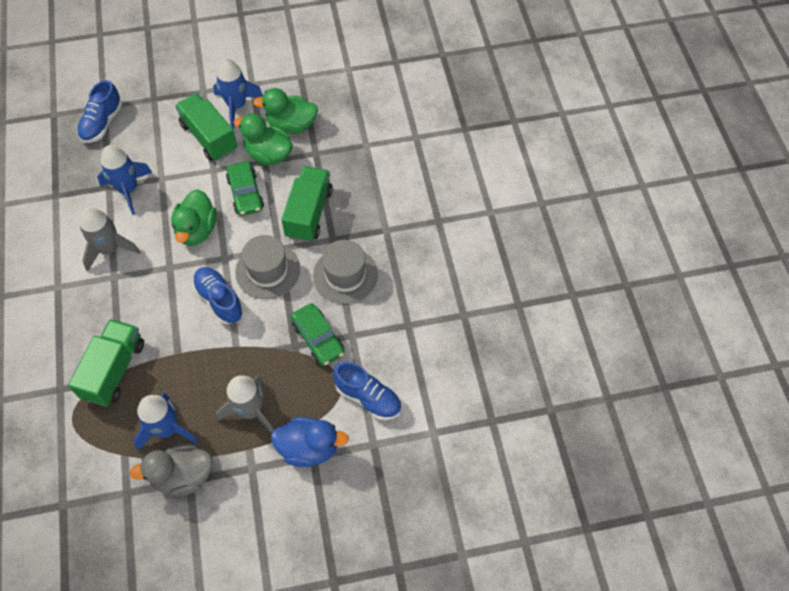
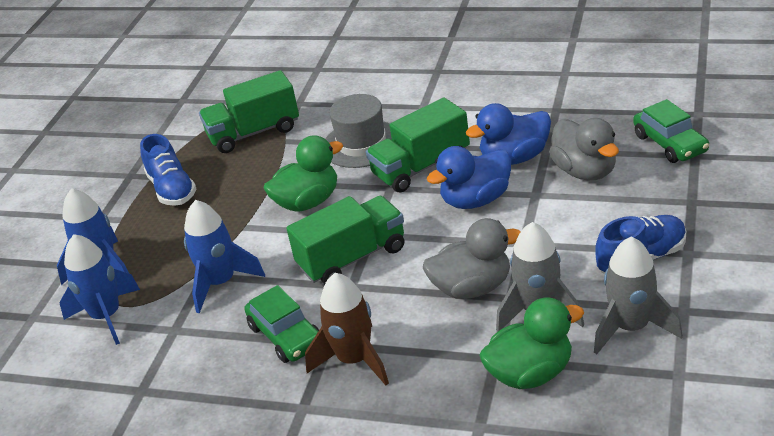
blue duck: 1 -> 2
blue shoe: 3 -> 2
brown rocket: 0 -> 1
green duck: 3 -> 2
grey duck: 1 -> 2
grey hat: 2 -> 1

